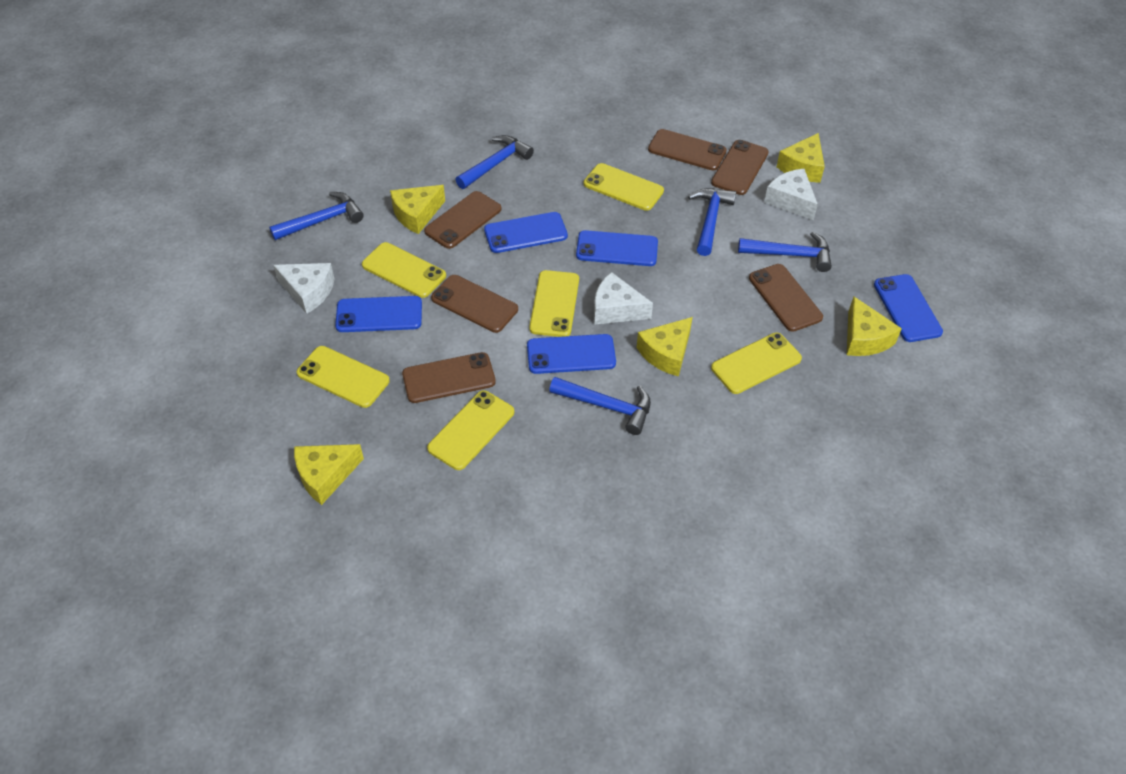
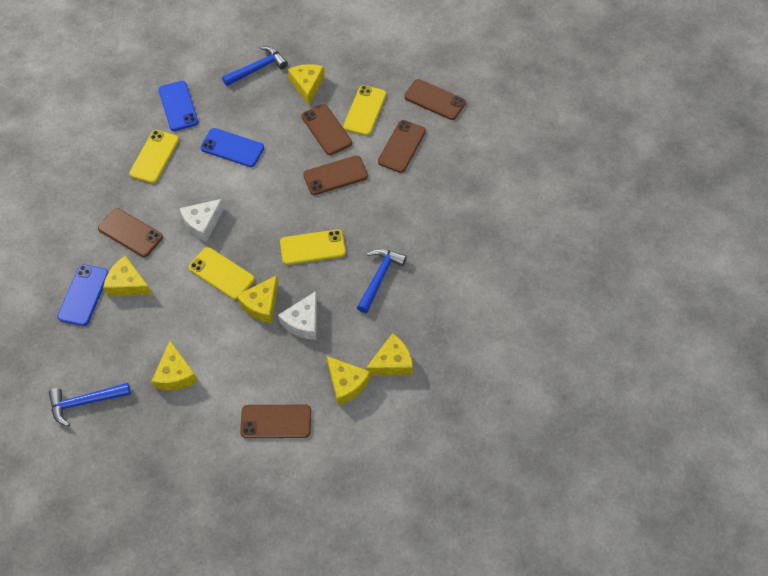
blue hammer: 5 -> 3
blue phone: 5 -> 3
white cheese: 3 -> 2
yellow cheese: 5 -> 6
yellow phone: 6 -> 4

